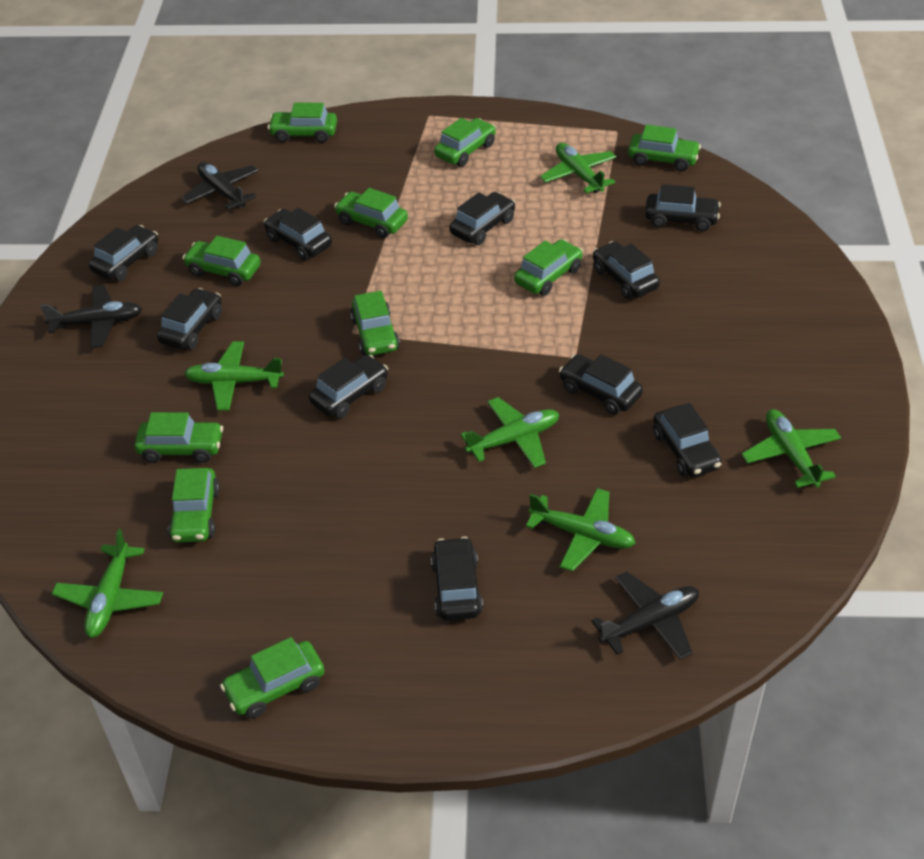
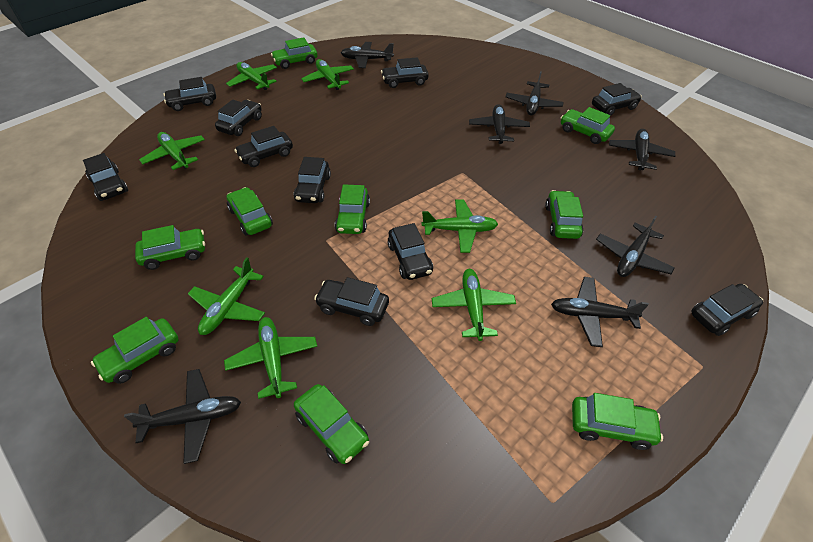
black plane: 3 -> 7
green car: 10 -> 9
green plane: 6 -> 7

